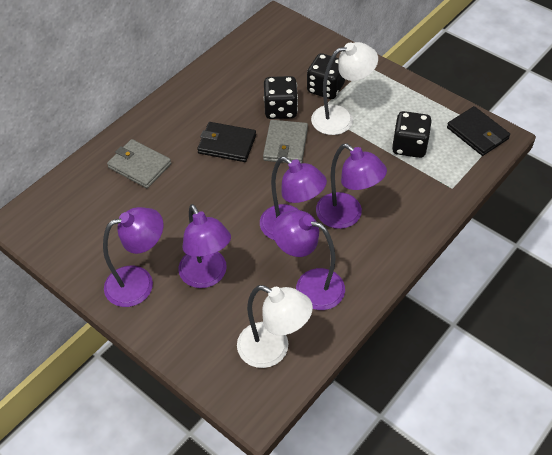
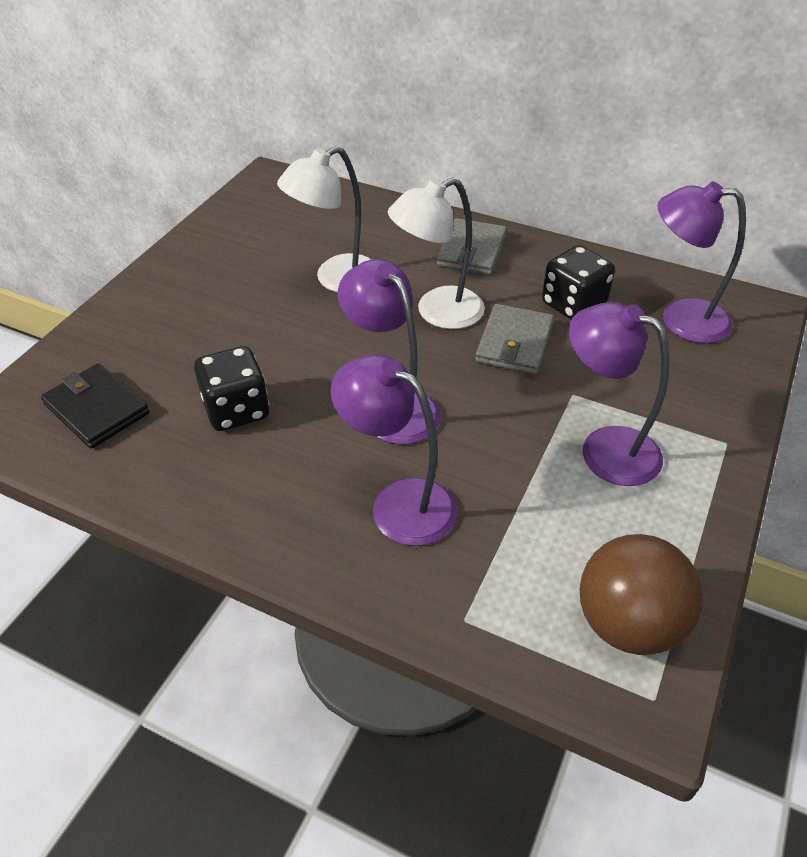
black dice: 3 -> 2
black wallet: 2 -> 1
brown ball: 0 -> 1
purple lamp: 5 -> 4

